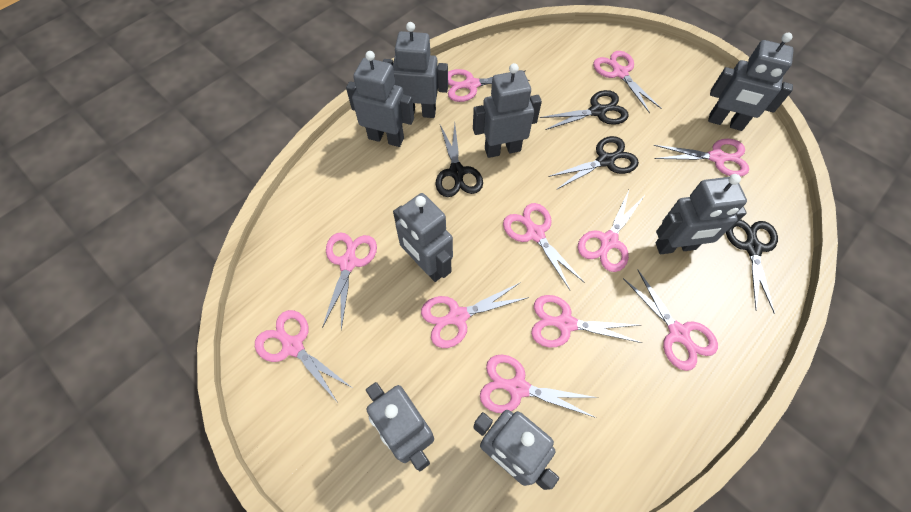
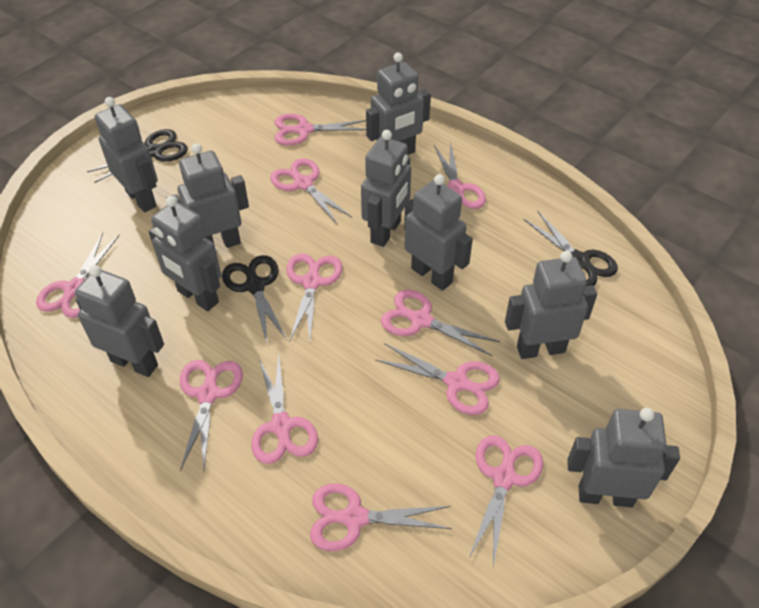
black scissors: 4 -> 3
grey robot: 8 -> 9

